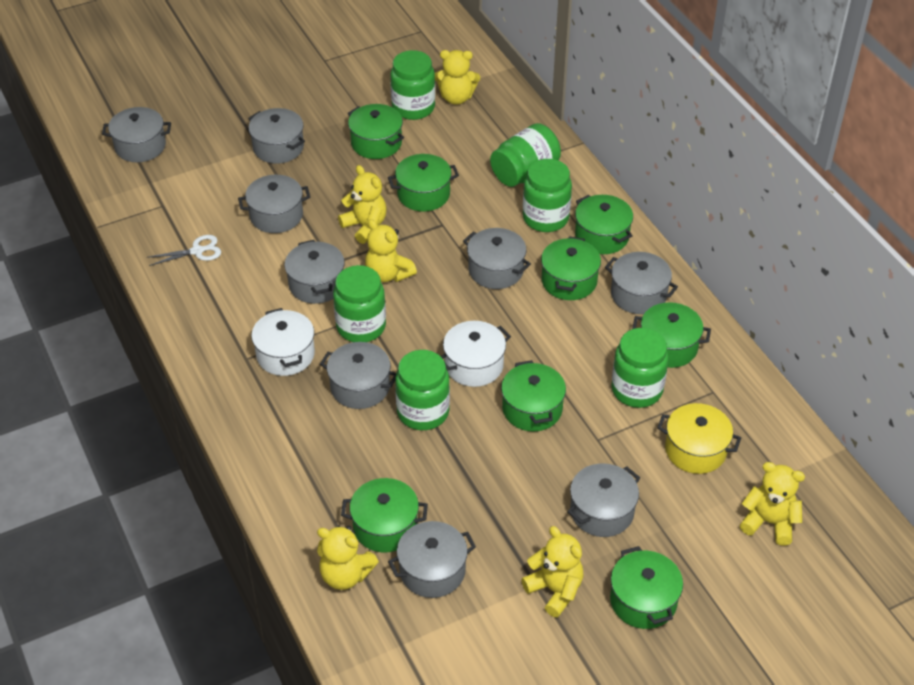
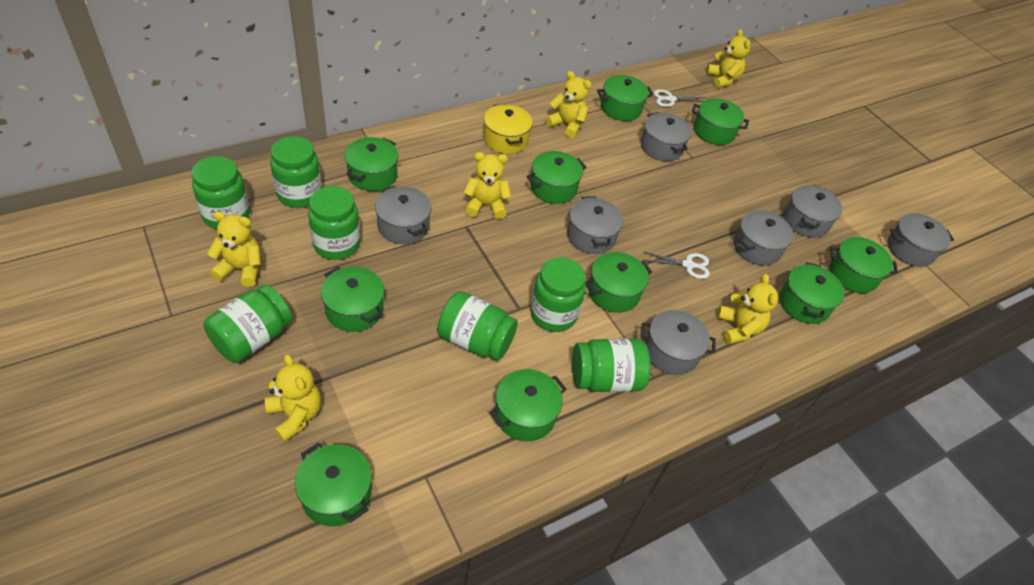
green jar: 6 -> 7
green pot: 8 -> 10
grey pot: 9 -> 7
white pot: 2 -> 0
white scissors: 1 -> 2

